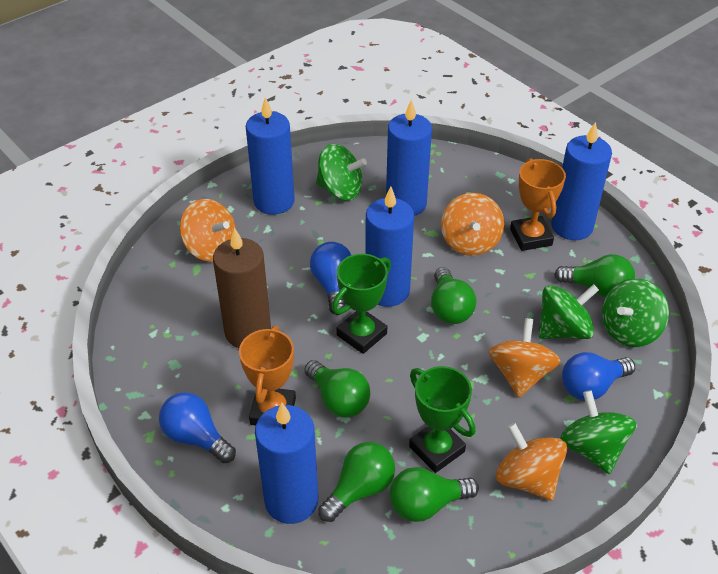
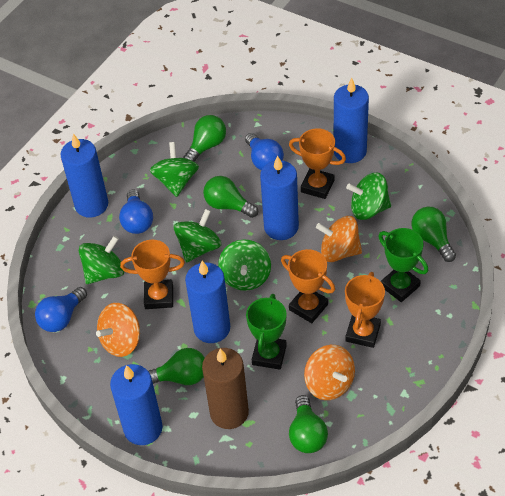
green spinning top: 4 -> 5
orange spinning top: 4 -> 3
orange trophy: 2 -> 4

